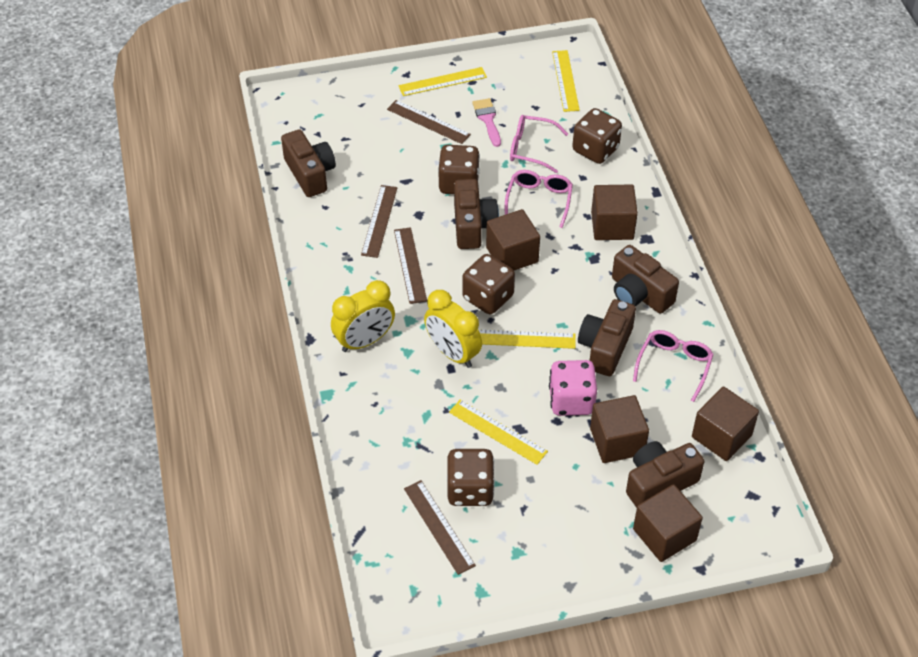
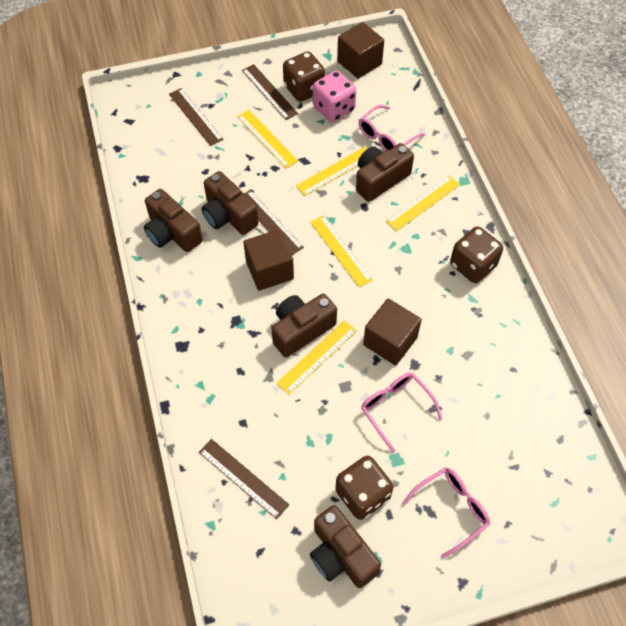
brown cube: 5 -> 3
brown dice: 4 -> 3
pink brush: 1 -> 0
yellow clock: 2 -> 0
yellow ruler: 4 -> 5

